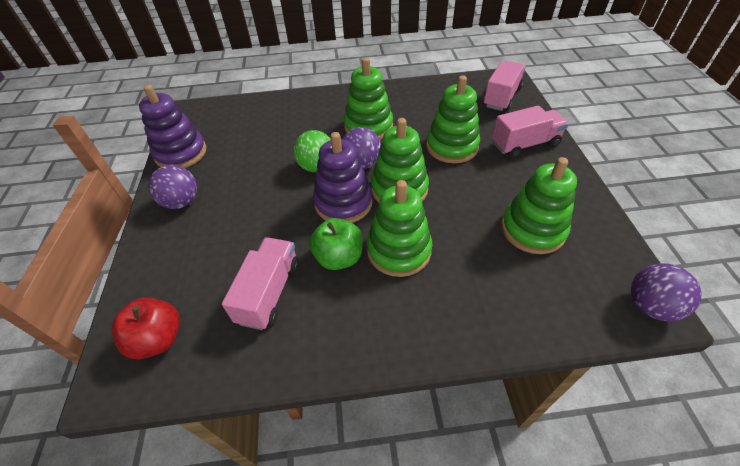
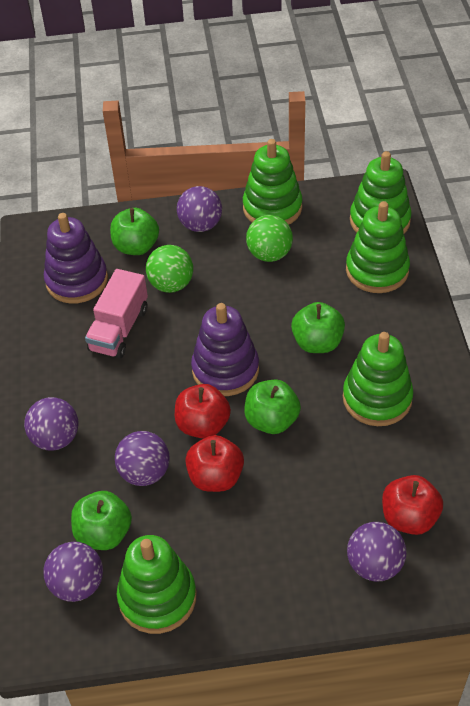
green apple: 1 -> 4
green ball: 1 -> 2
pink truck: 3 -> 1
purple ball: 3 -> 5
red apple: 1 -> 3

